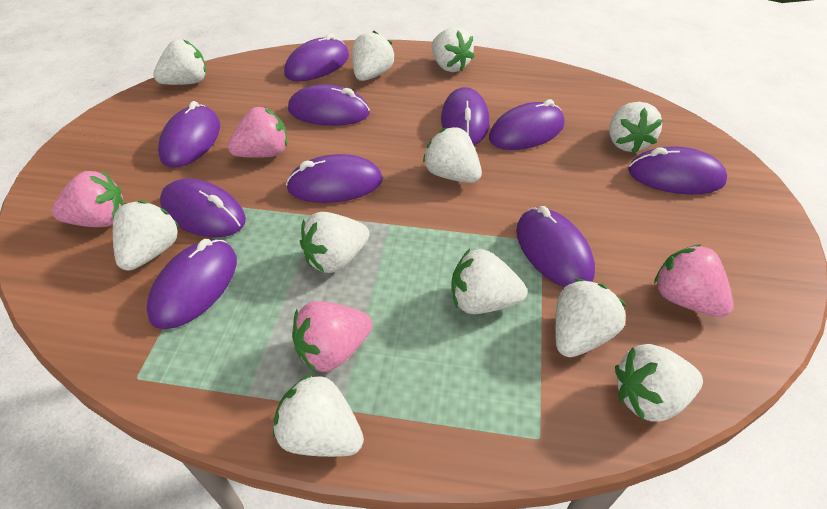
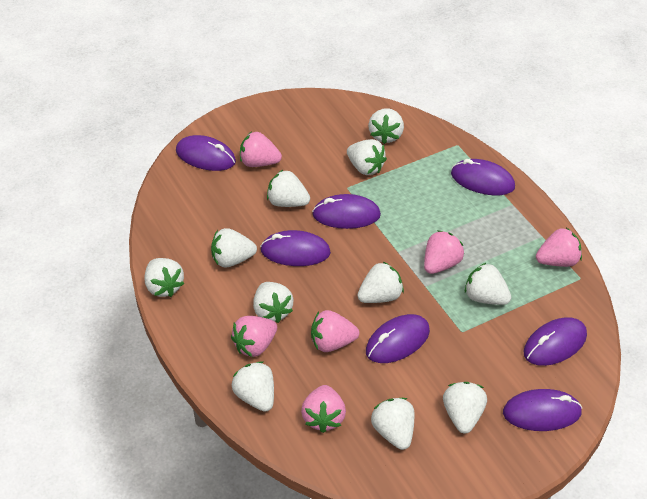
pink strawberry: 4 -> 6
purple mouse: 10 -> 7

